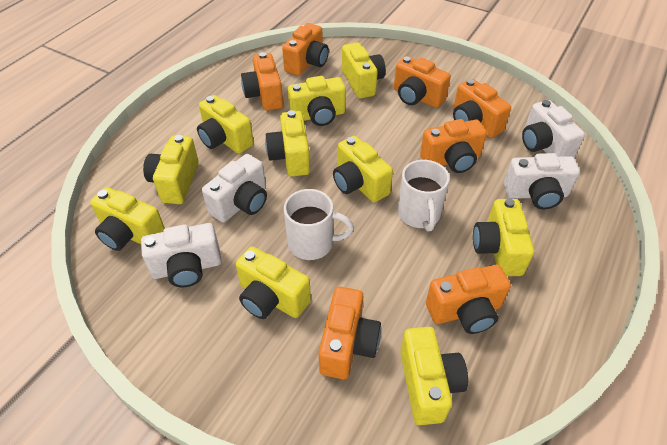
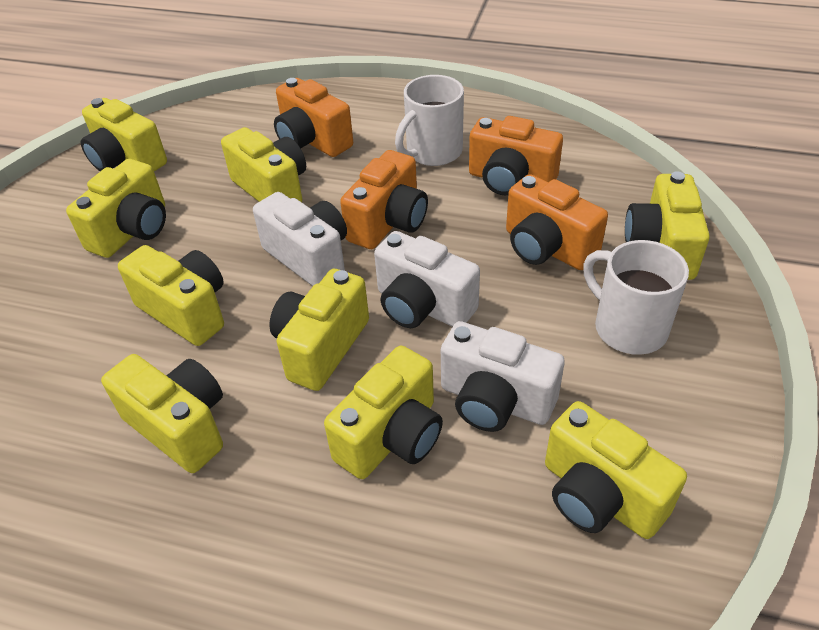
orange camera: 7 -> 4
white camera: 4 -> 3
yellow camera: 10 -> 9

